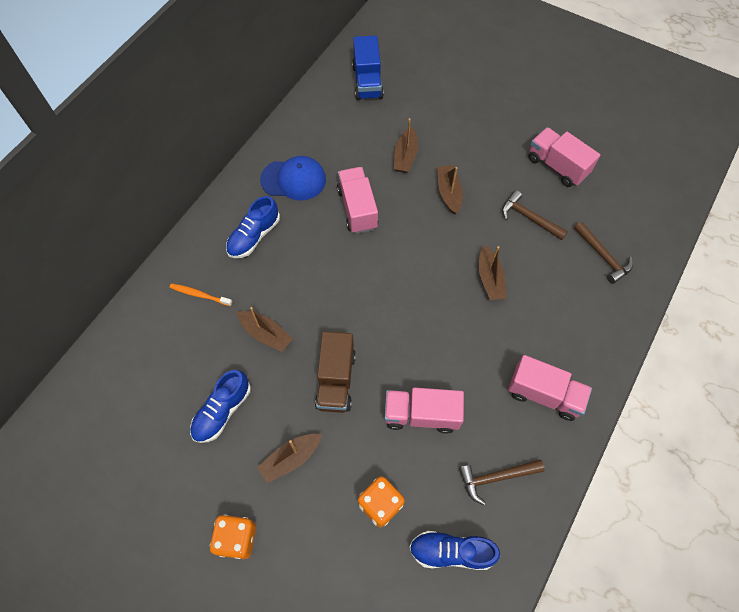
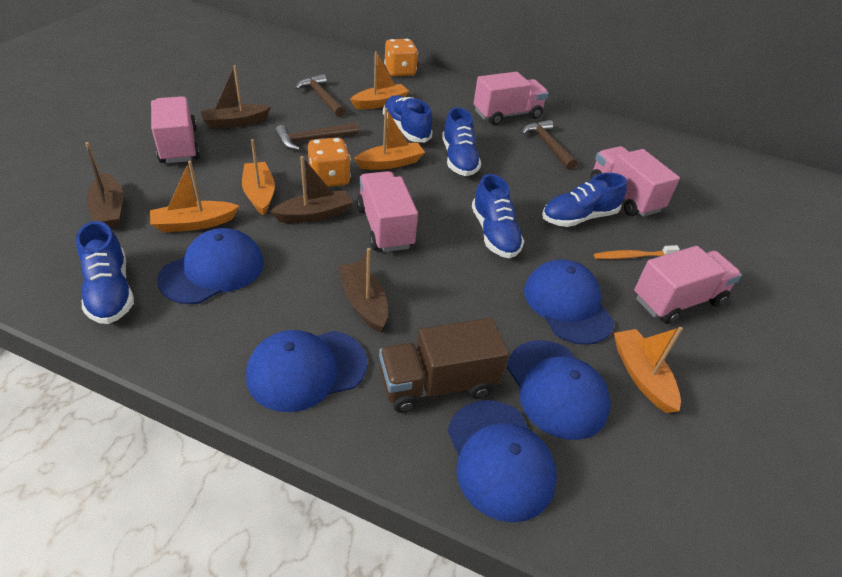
blue cap: 1 -> 5
blue shoe: 3 -> 5
blue truck: 1 -> 0
brown boat: 5 -> 4
orange boat: 0 -> 5
pink truck: 4 -> 5

